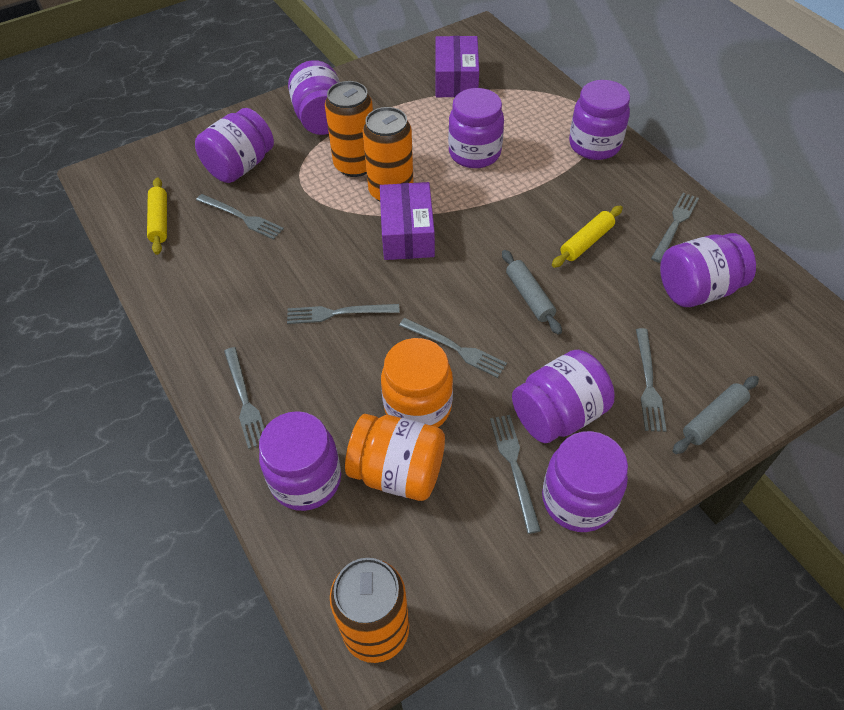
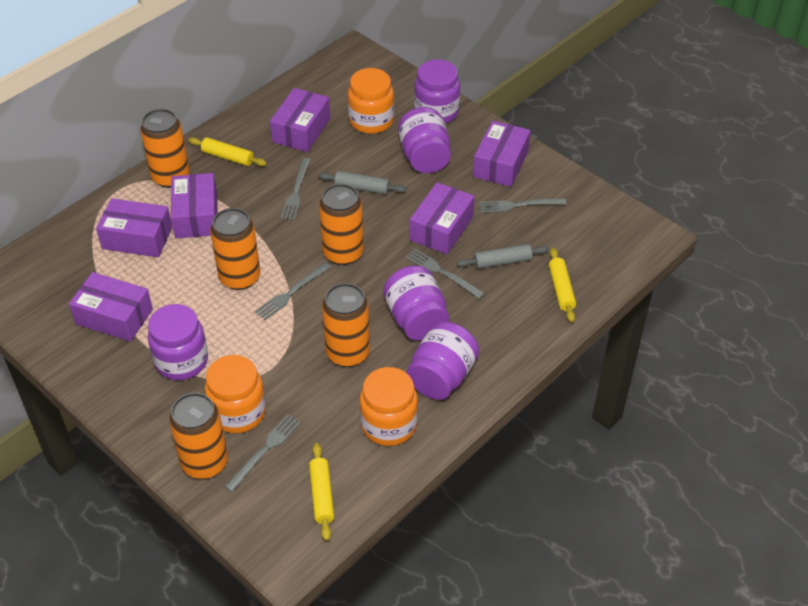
grey fork: 7 -> 5
orange can: 3 -> 5
orange jar: 2 -> 3
purple box: 2 -> 6
purple jar: 8 -> 5
yellow rolling pin: 2 -> 3

